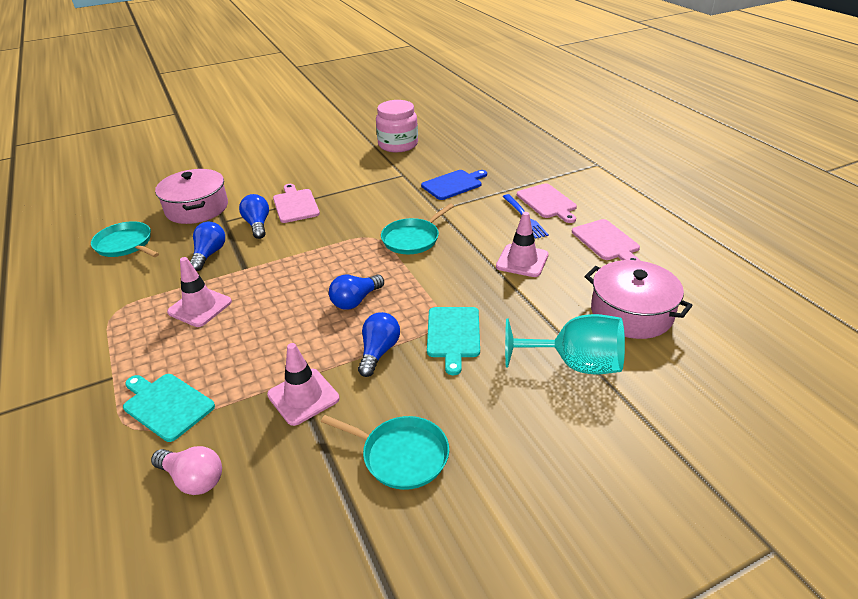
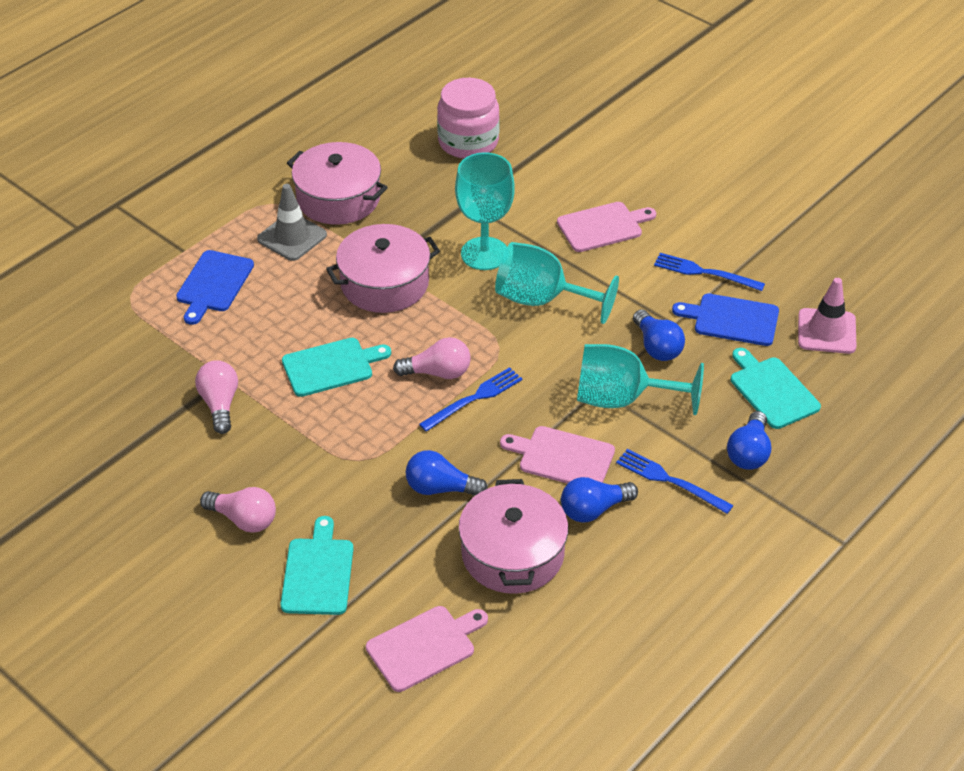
blue cutting board: 1 -> 2
blue fork: 1 -> 3
grey traffic cone: 0 -> 1
pink light bulb: 1 -> 3
pink pot: 2 -> 3
pink traffic cone: 3 -> 1
turquoise cutting board: 2 -> 3
turquoise goblet: 1 -> 3
turquoise pan: 3 -> 0

